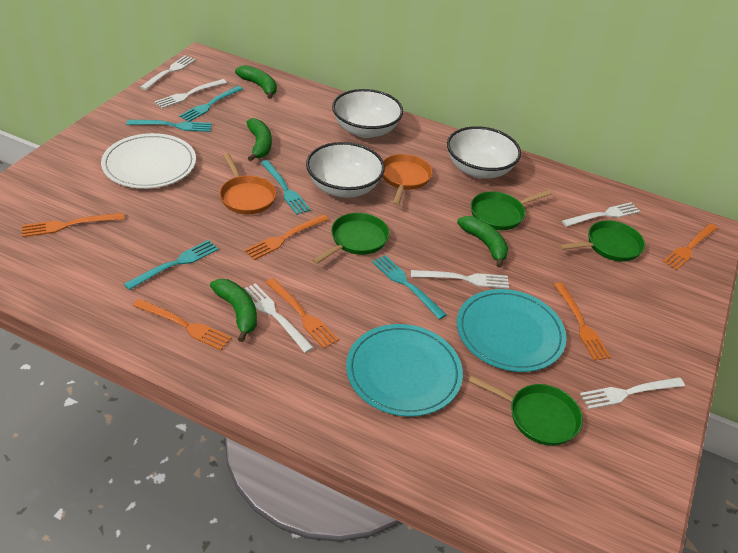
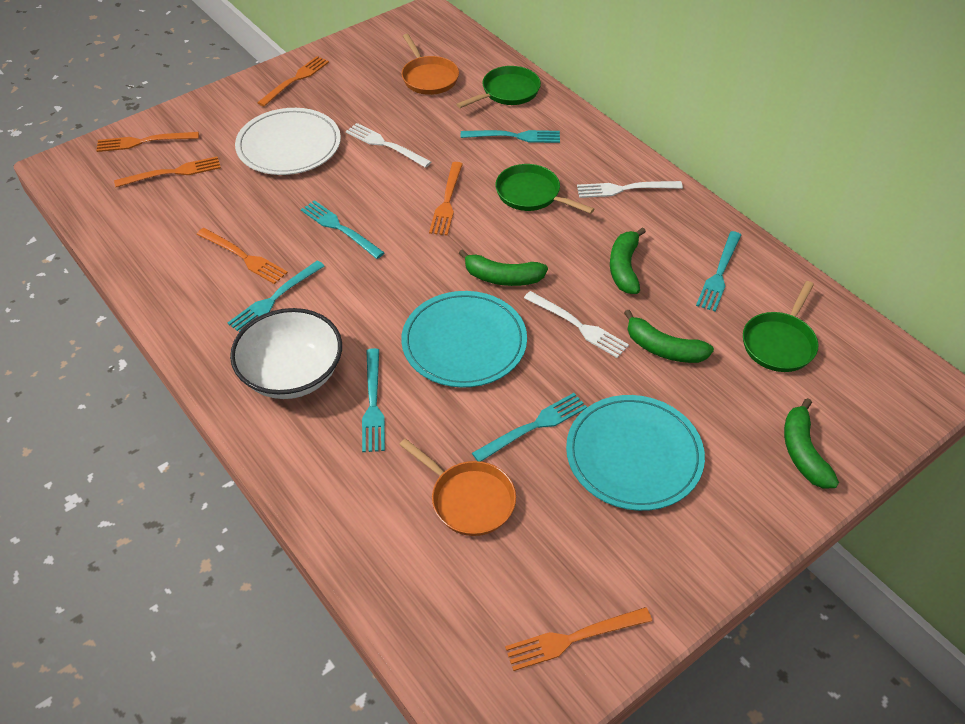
green pan: 4 -> 3
turquoise fork: 5 -> 6
white bowl: 3 -> 1
white fork: 6 -> 3

